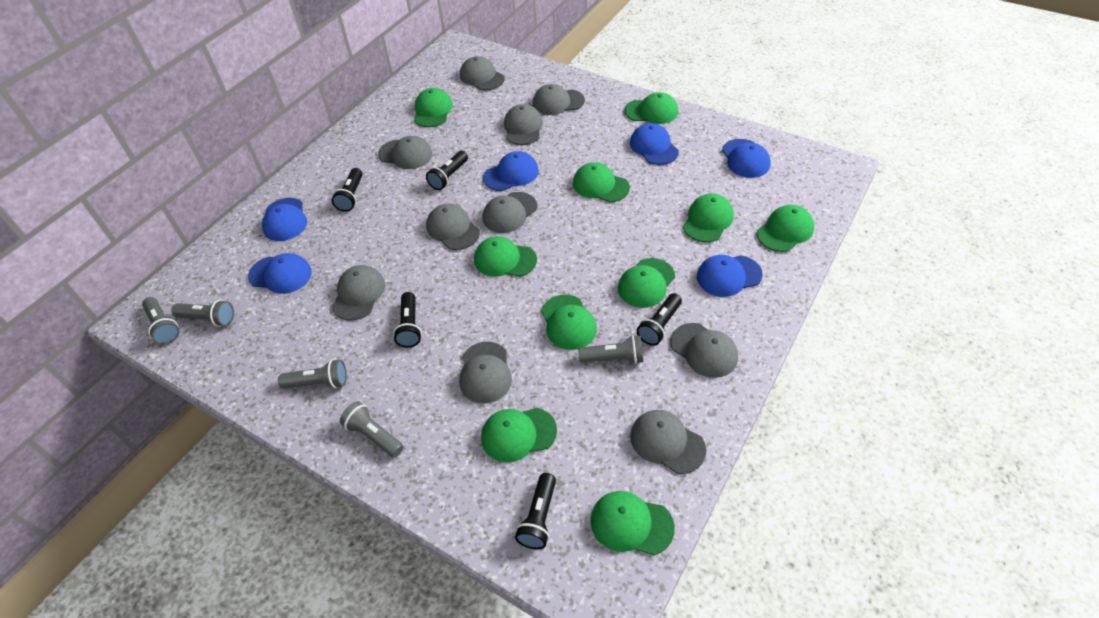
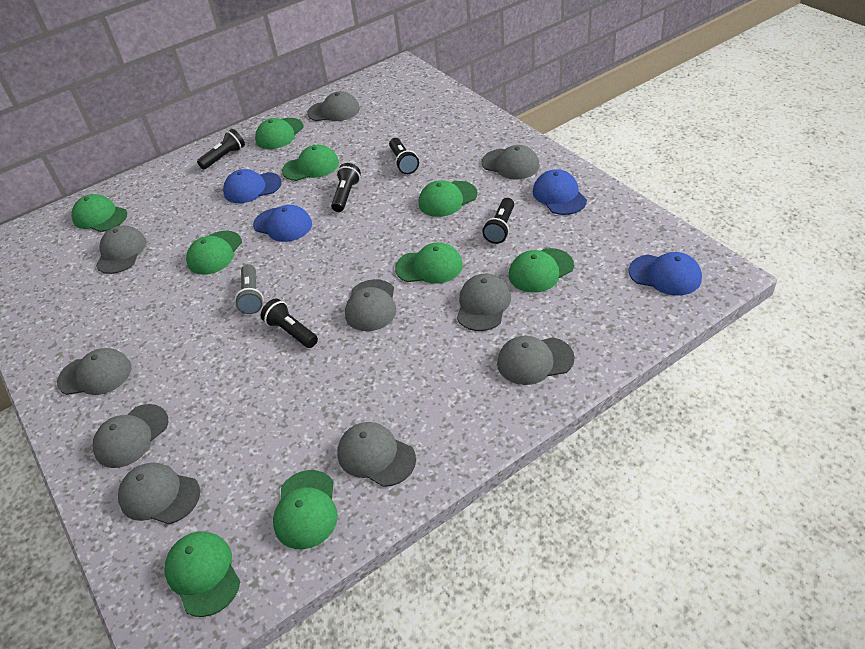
blue cap: 6 -> 4
green cap: 10 -> 9
grey flashlight: 5 -> 1

